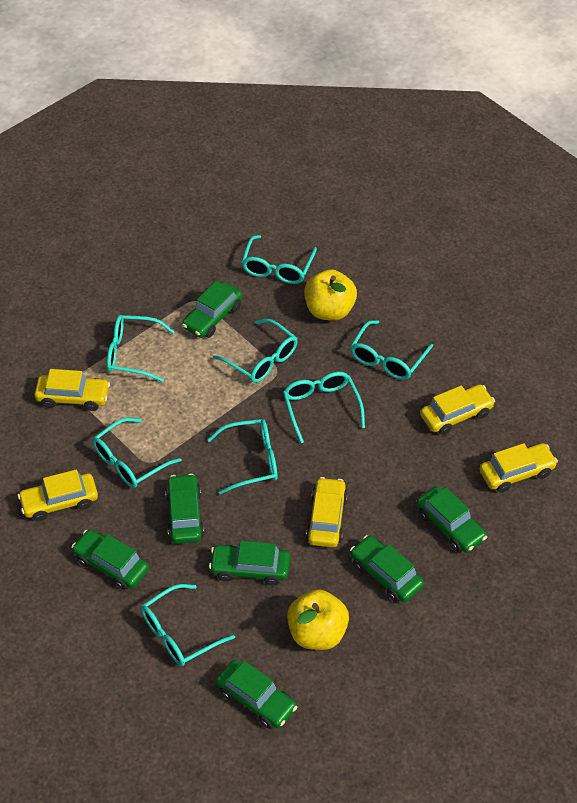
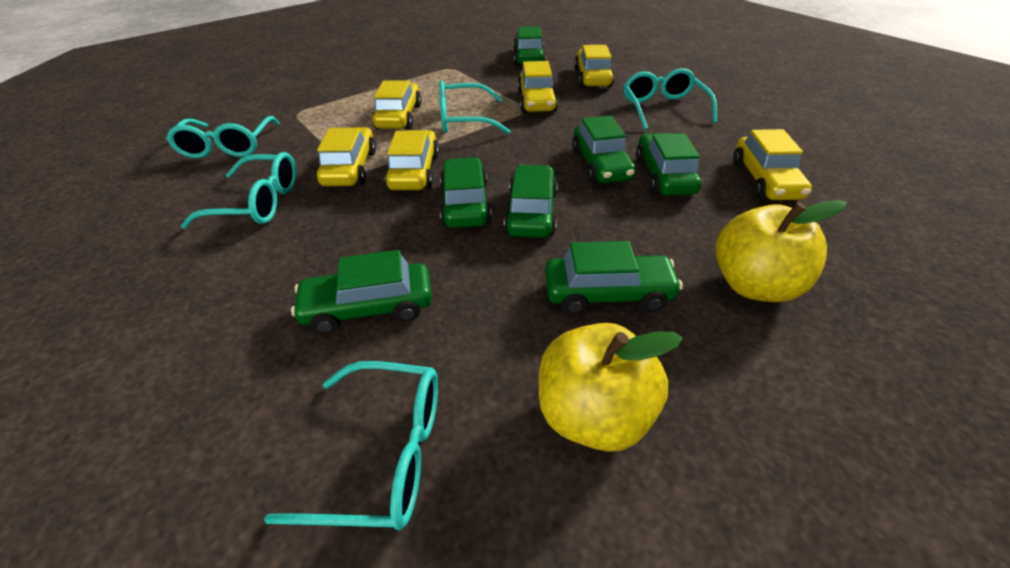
turquoise glasses: 8 -> 5
yellow car: 5 -> 6

